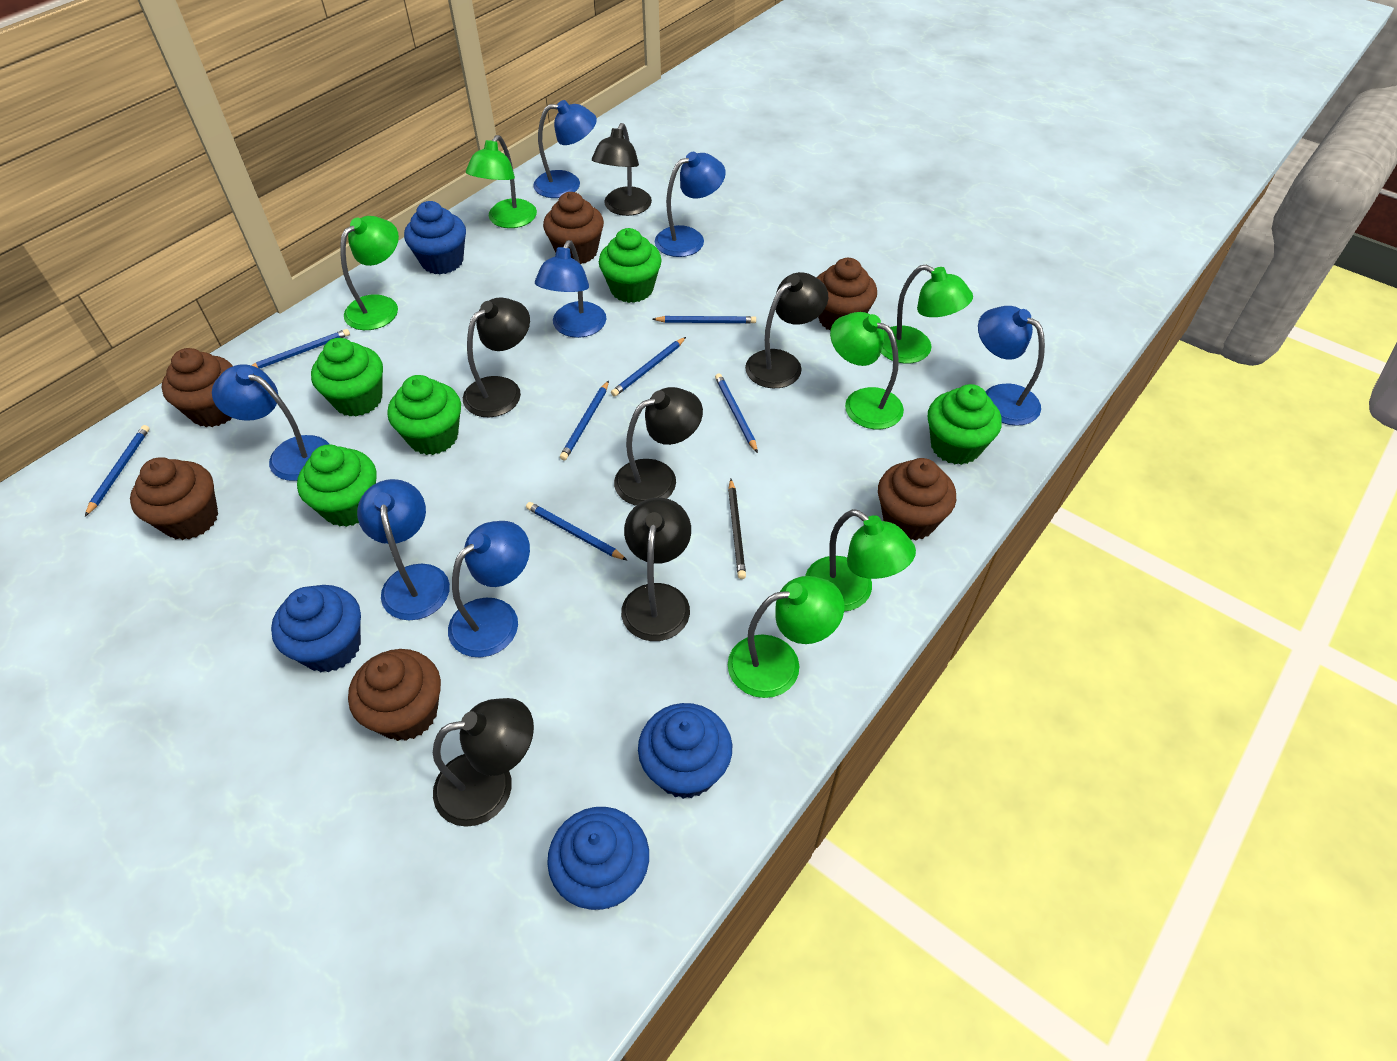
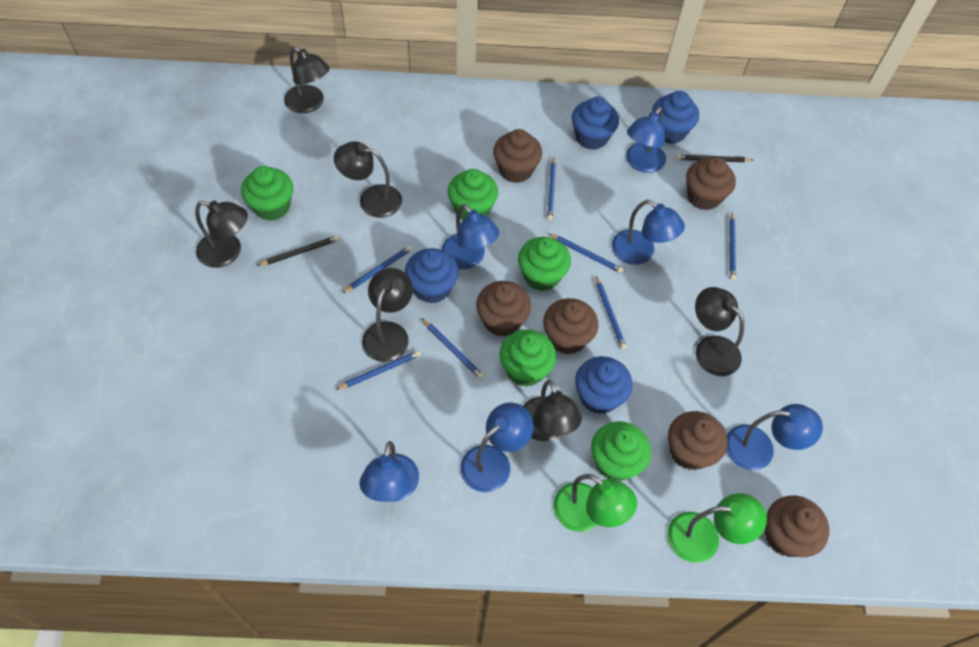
black pencil: 1 -> 2
blue lamp: 7 -> 6
green lamp: 6 -> 2

